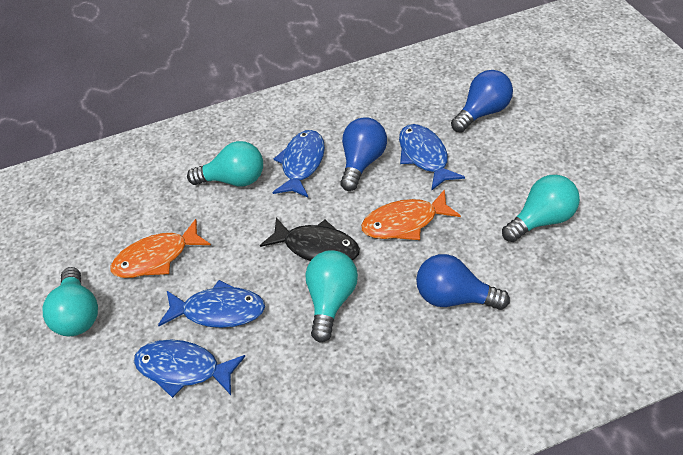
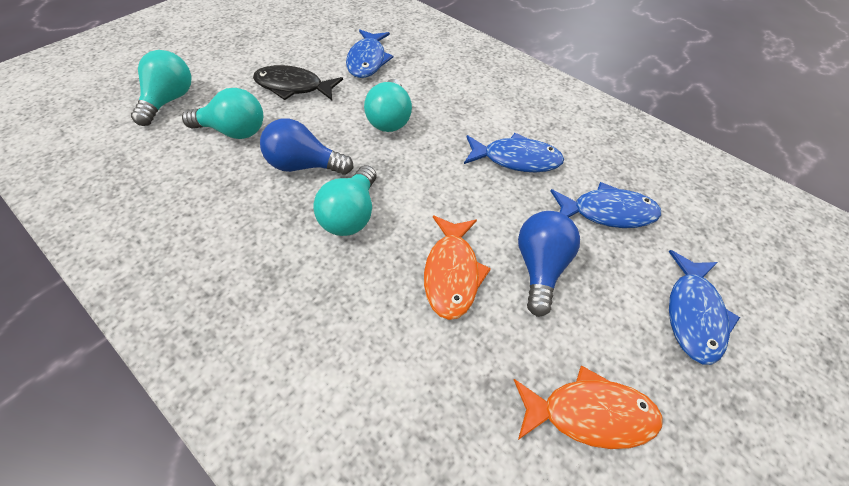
blue light bulb: 3 -> 2

